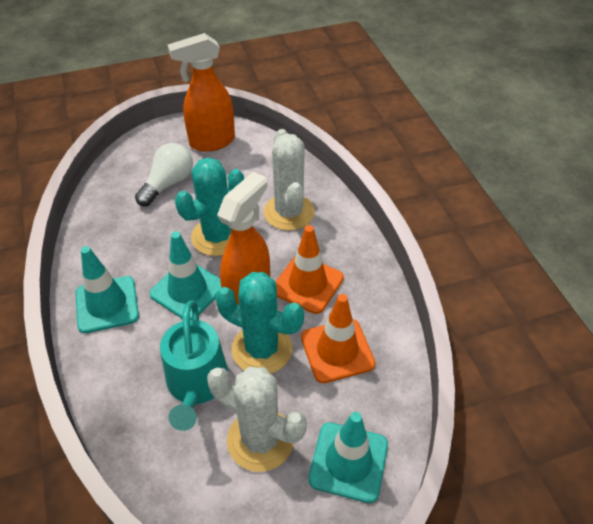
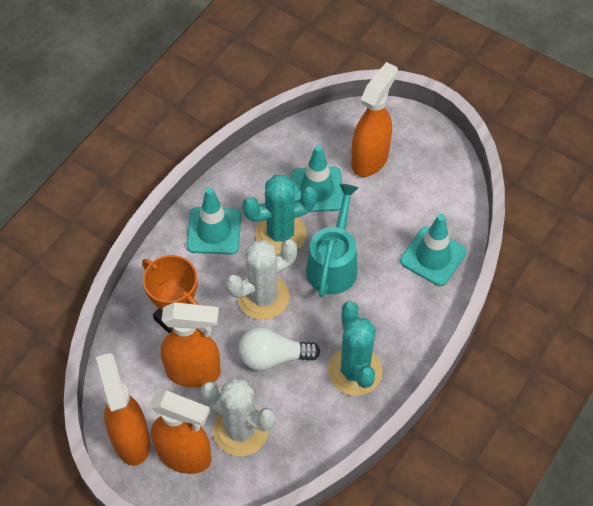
orange spray bottle: 2 -> 4
orange traffic cone: 2 -> 0
orange trophy: 0 -> 1

